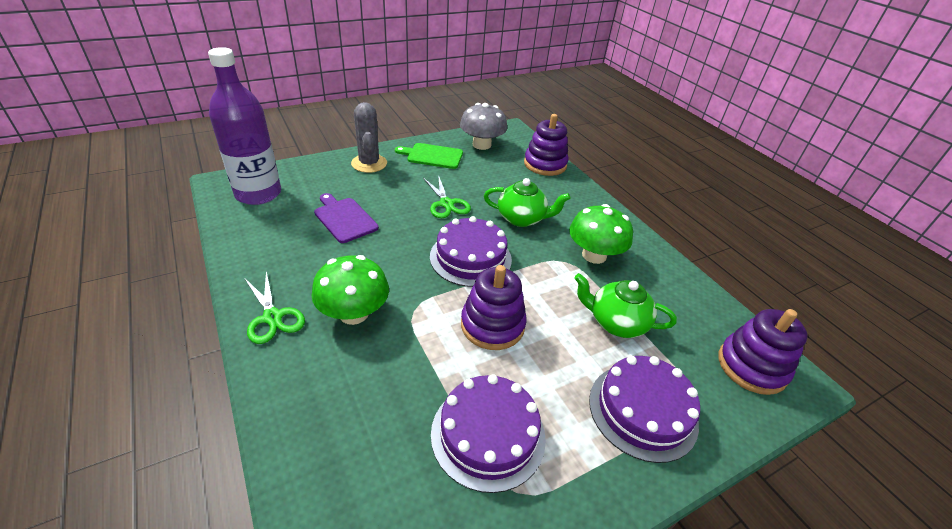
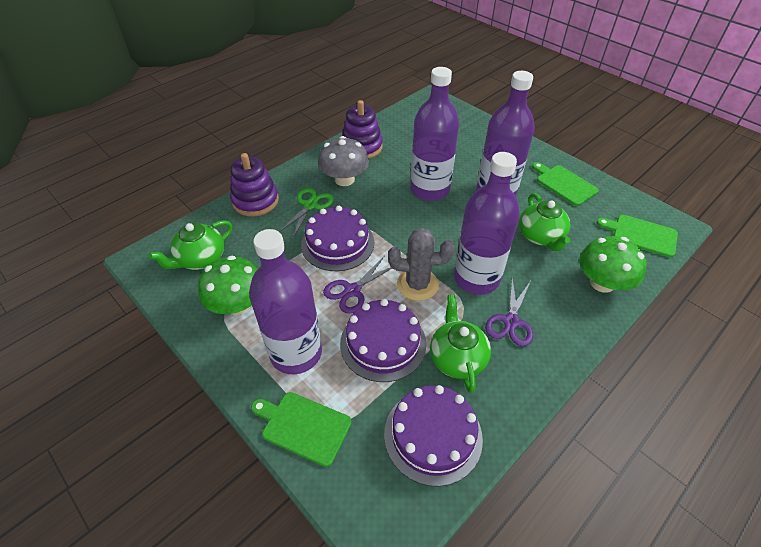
green cutting board: 1 -> 3
green scissors: 2 -> 1
green teapot: 2 -> 3
purple bottle: 1 -> 4
purple cutting board: 1 -> 0
purple scissors: 0 -> 2
purple stacking toy: 3 -> 2

